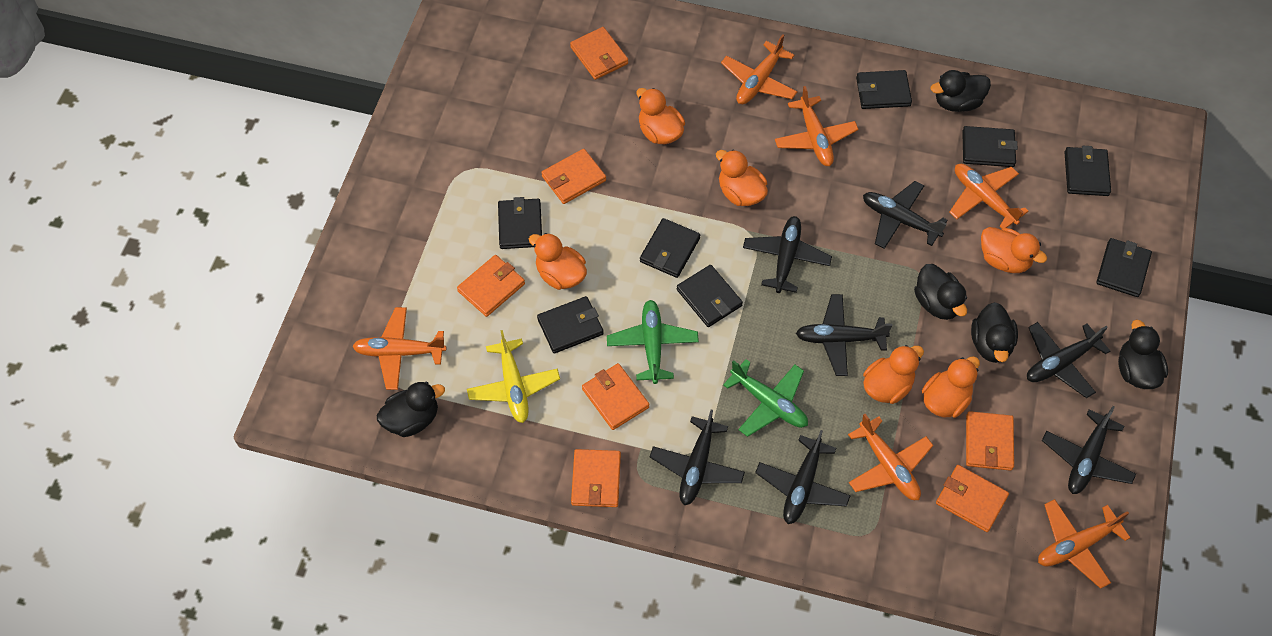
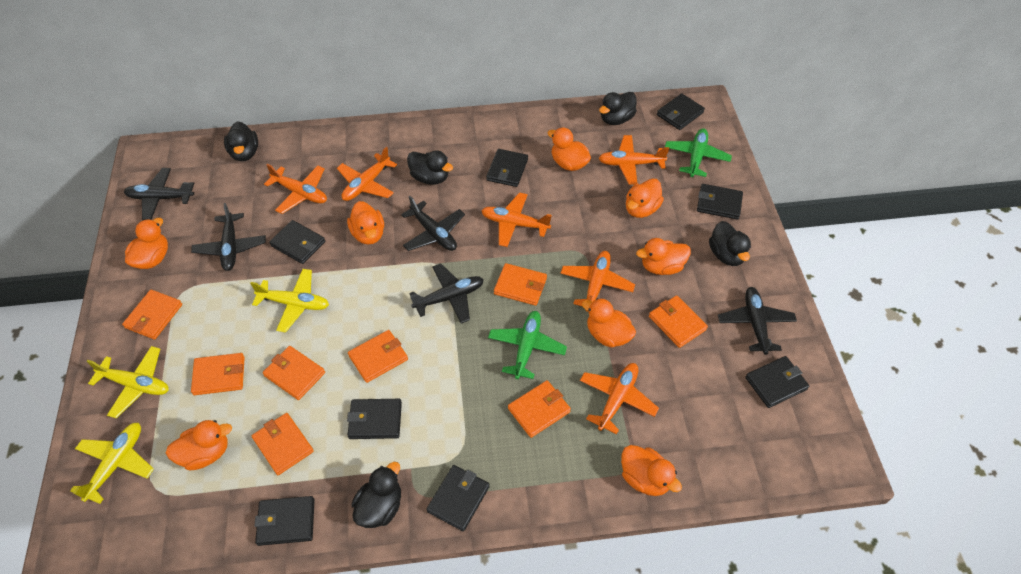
black plane: 7 -> 5
orange duck: 6 -> 8
orange wallet: 7 -> 8
yellow plane: 1 -> 3

